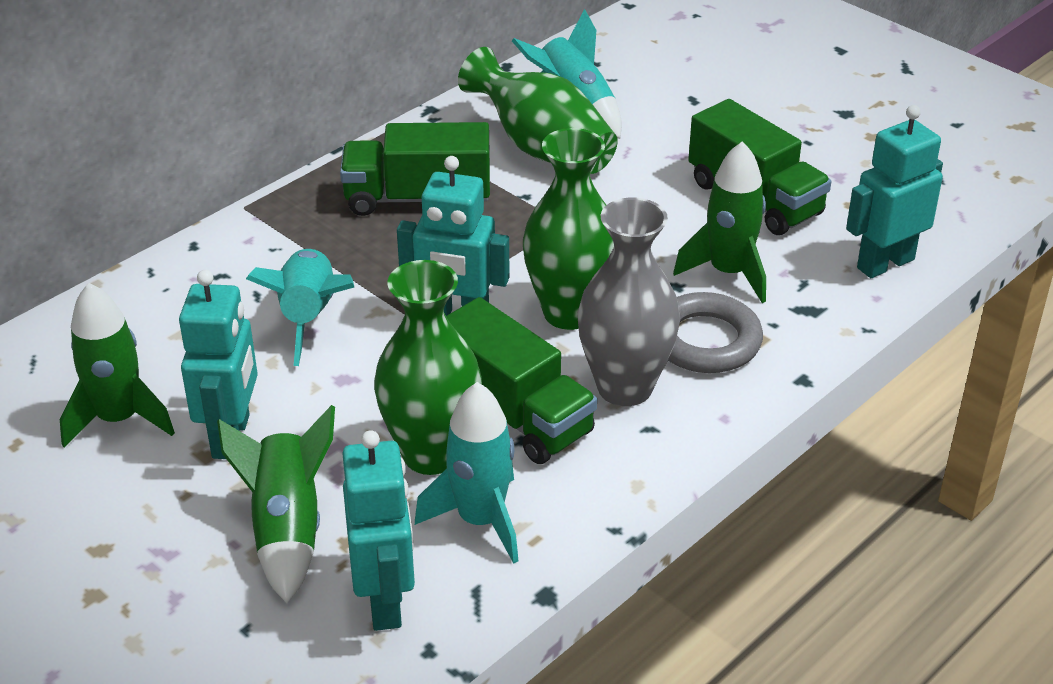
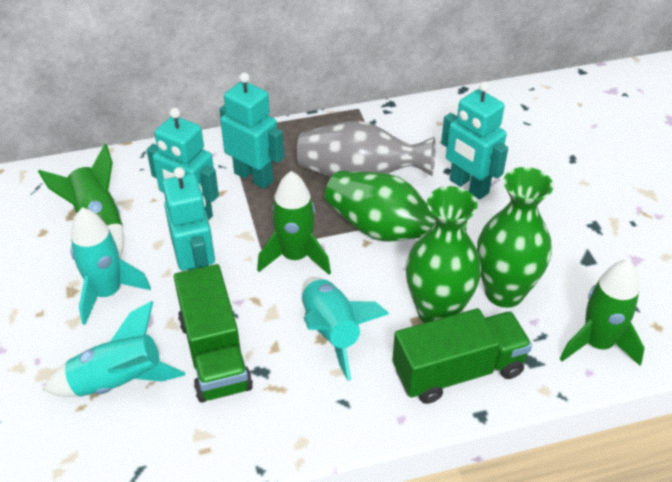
green truck: 3 -> 2
grey ring: 1 -> 0

